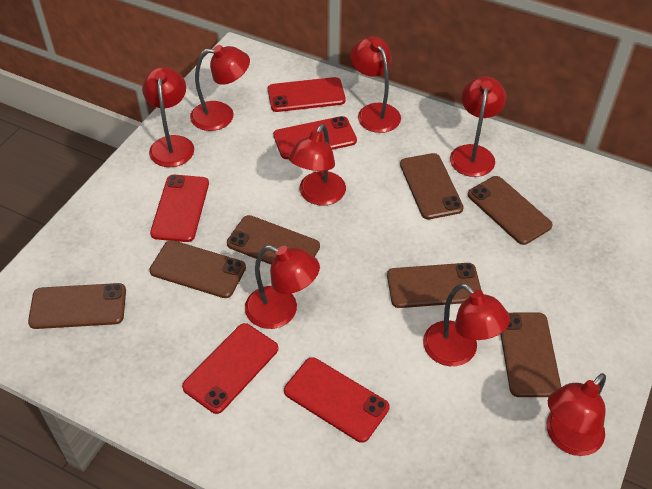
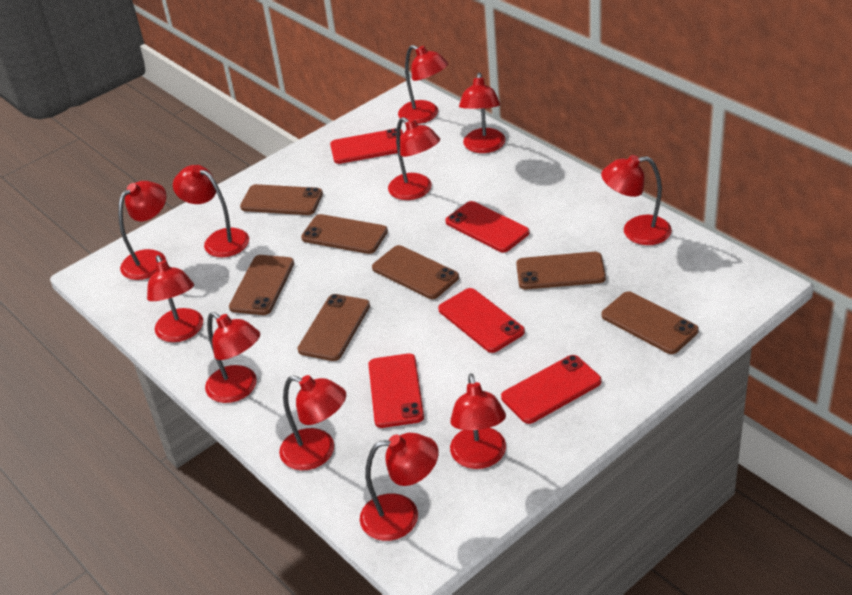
red lamp: 8 -> 11

